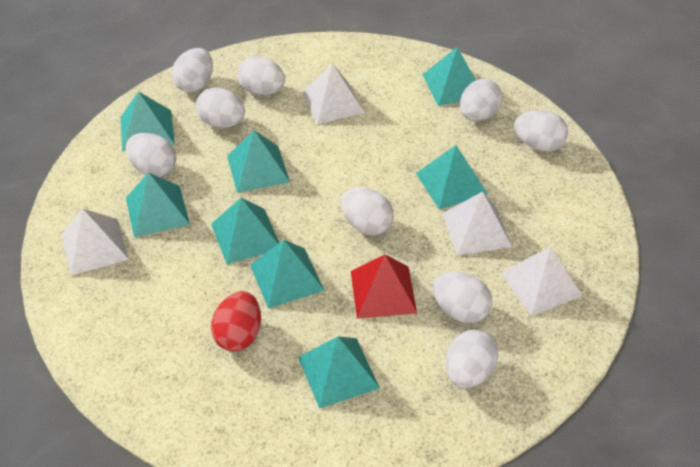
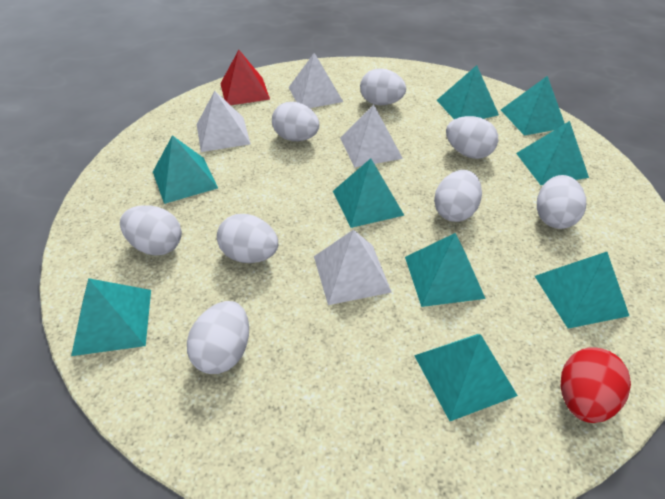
turquoise pyramid: 8 -> 9
white egg: 9 -> 8

